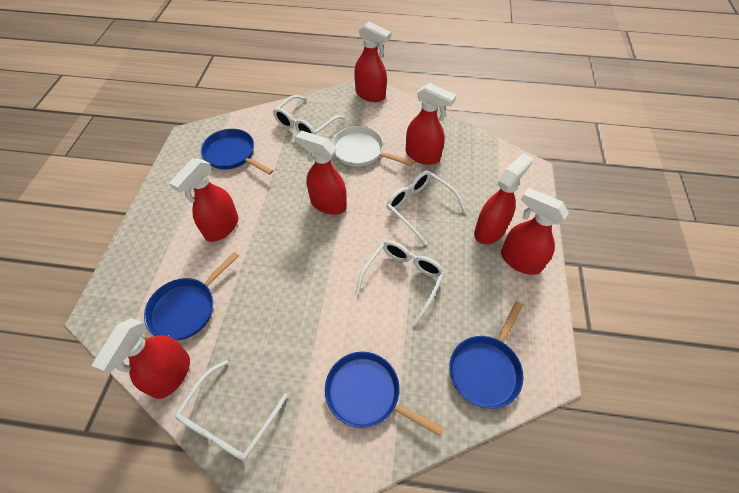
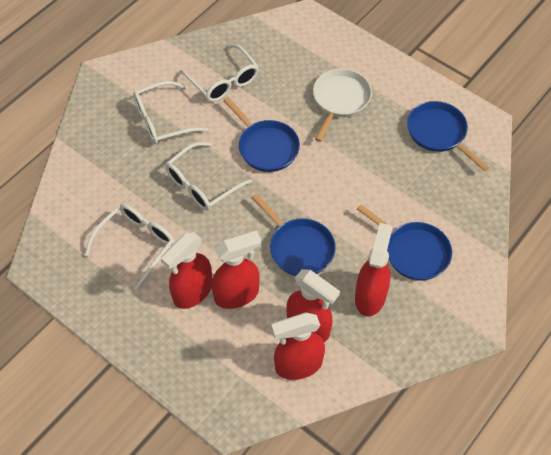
red spray bottle: 7 -> 5

